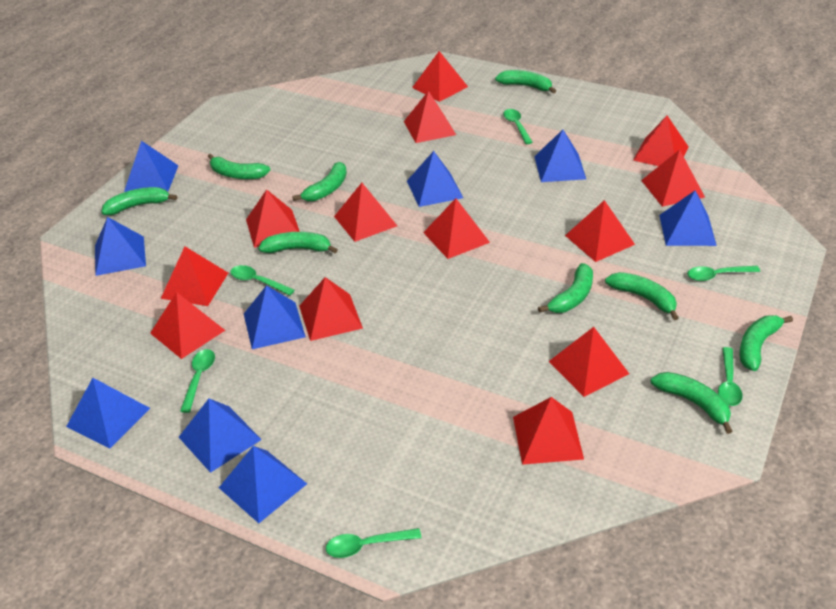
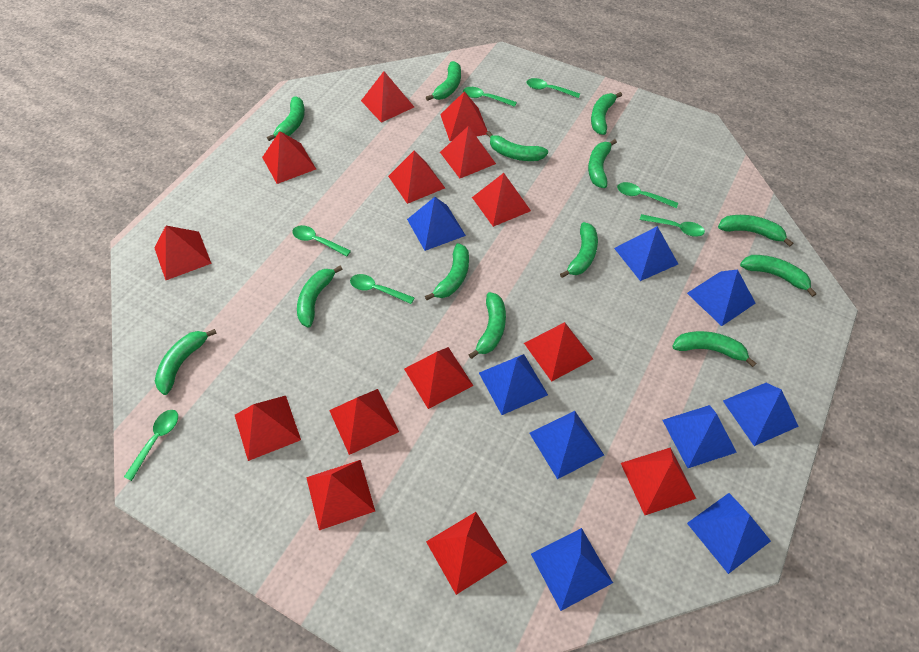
green banana: 9 -> 13
green spoon: 6 -> 7
red pyramid: 13 -> 14

